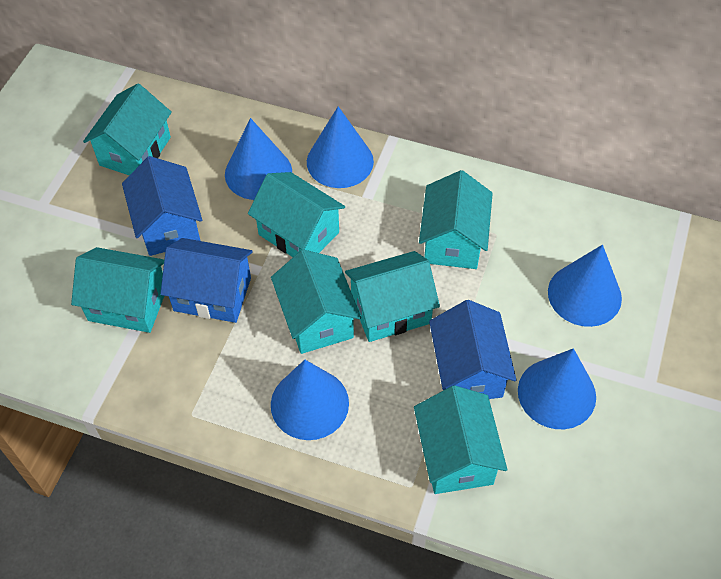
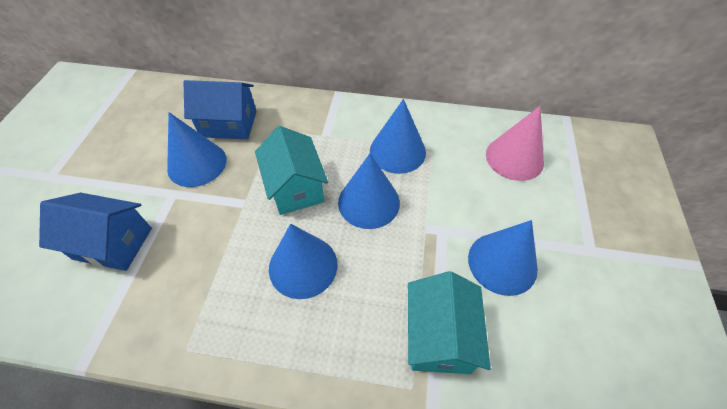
blue house: 3 -> 2
pink cone: 0 -> 1
turquoise house: 7 -> 2

